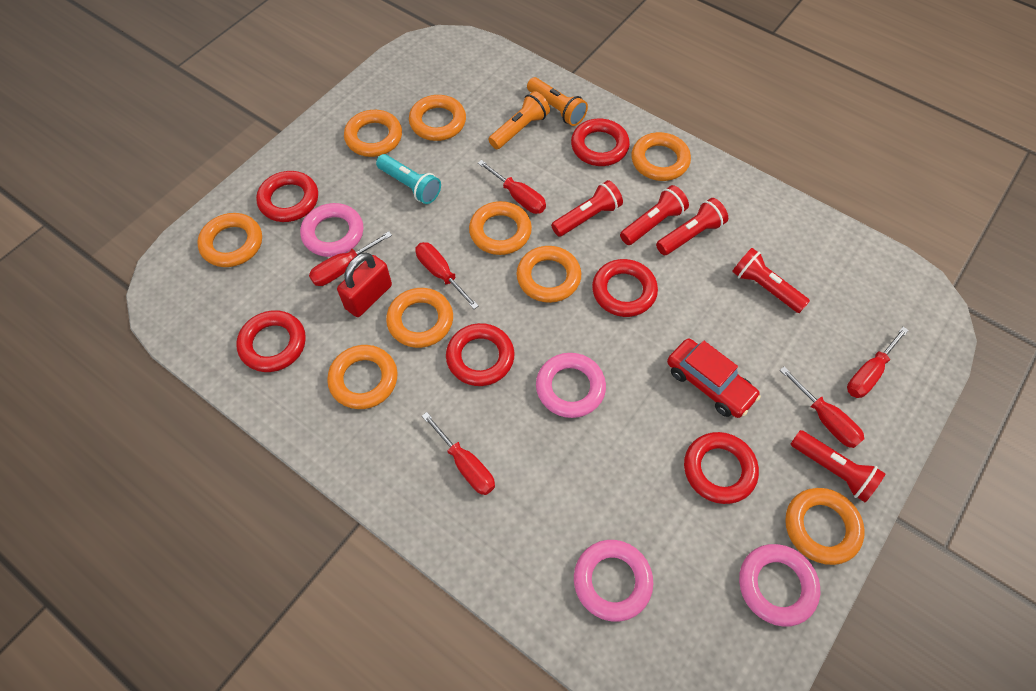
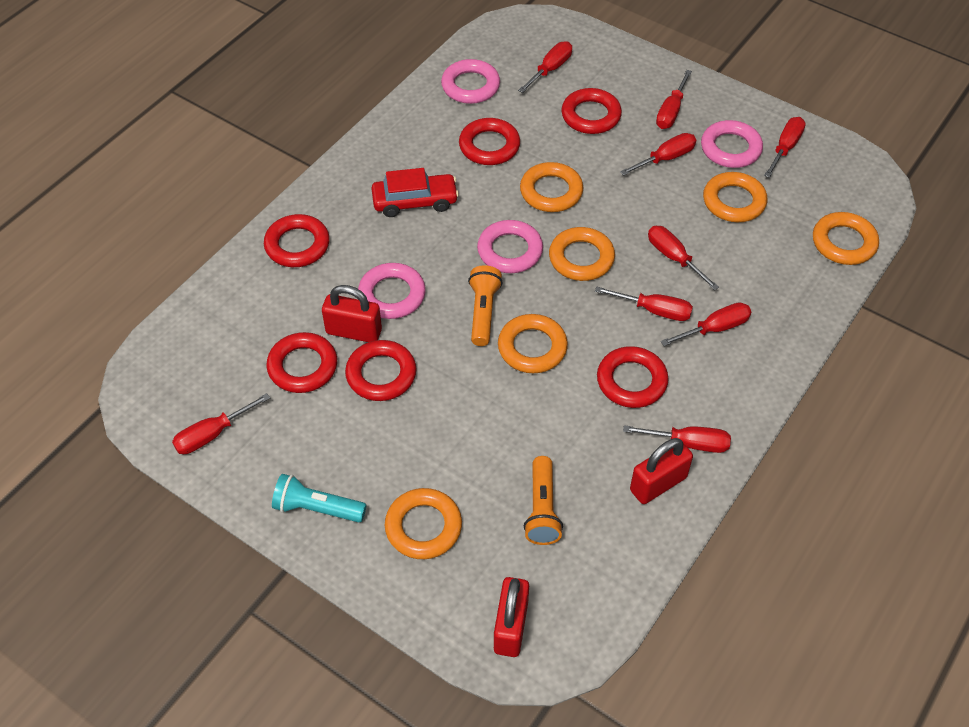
orange ring: 9 -> 6
red flashlight: 5 -> 0
red padlock: 1 -> 3
red screwdriver: 6 -> 9

